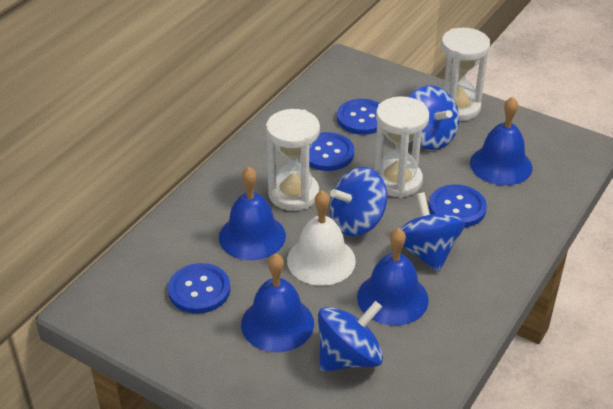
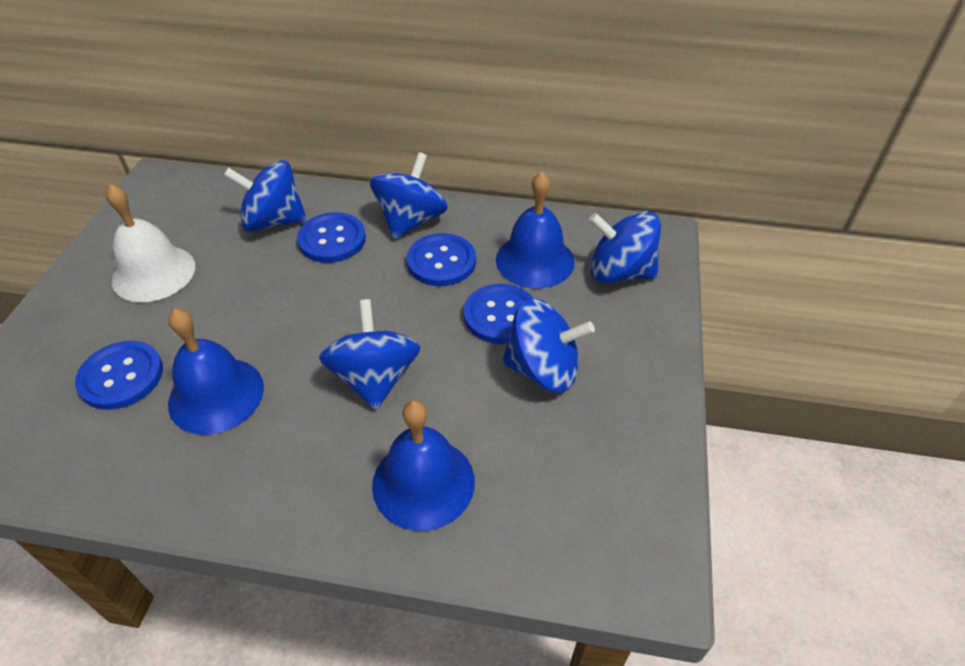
blue bell: 4 -> 3
blue spinning top: 4 -> 5
white hourglass: 3 -> 0

